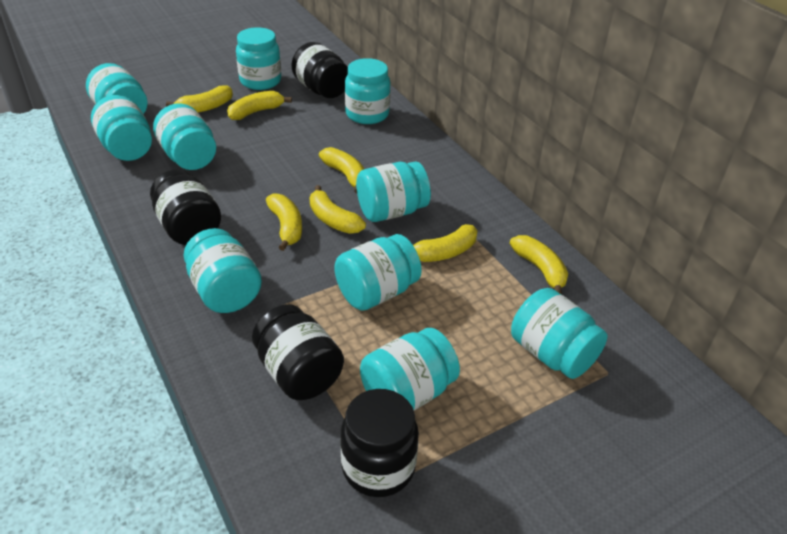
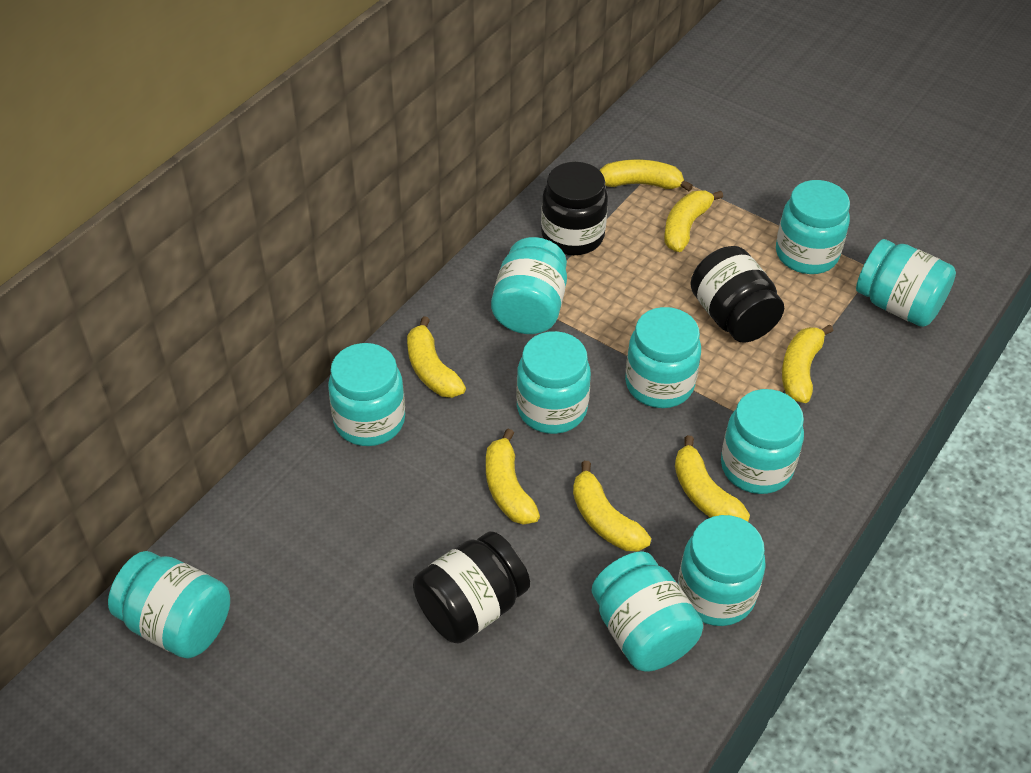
black jar: 4 -> 3

